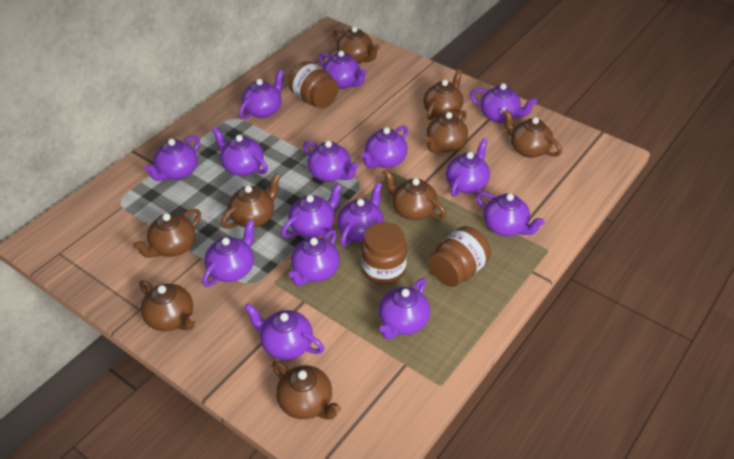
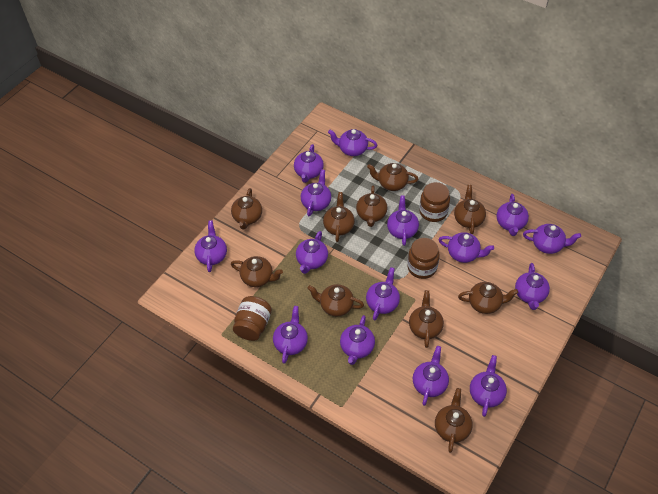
brown teapot: 9 -> 10

